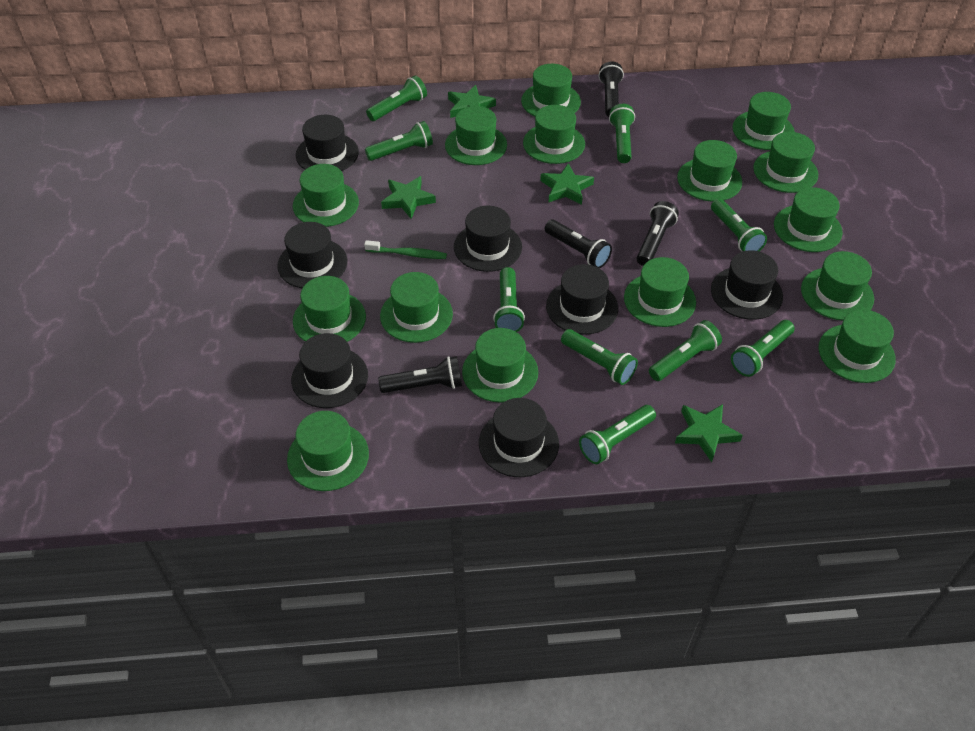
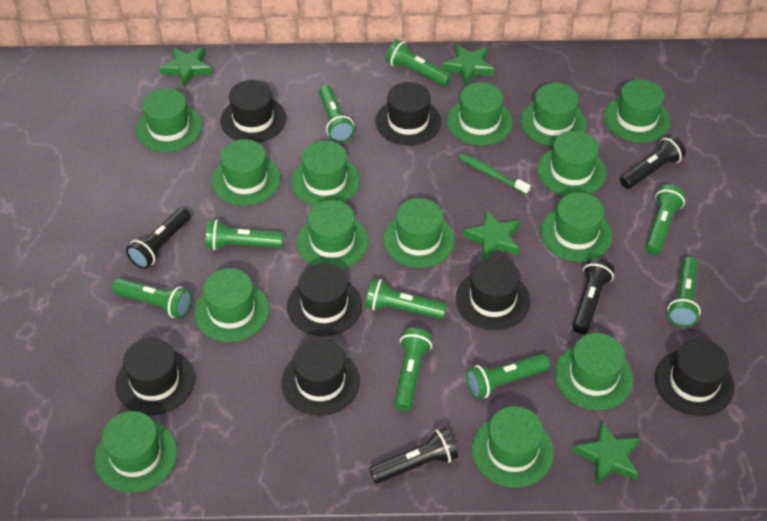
green hat: 15 -> 14

